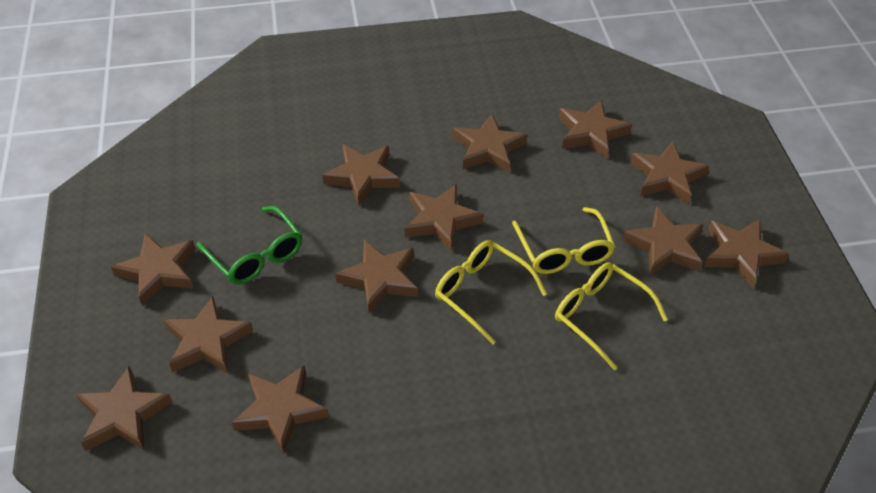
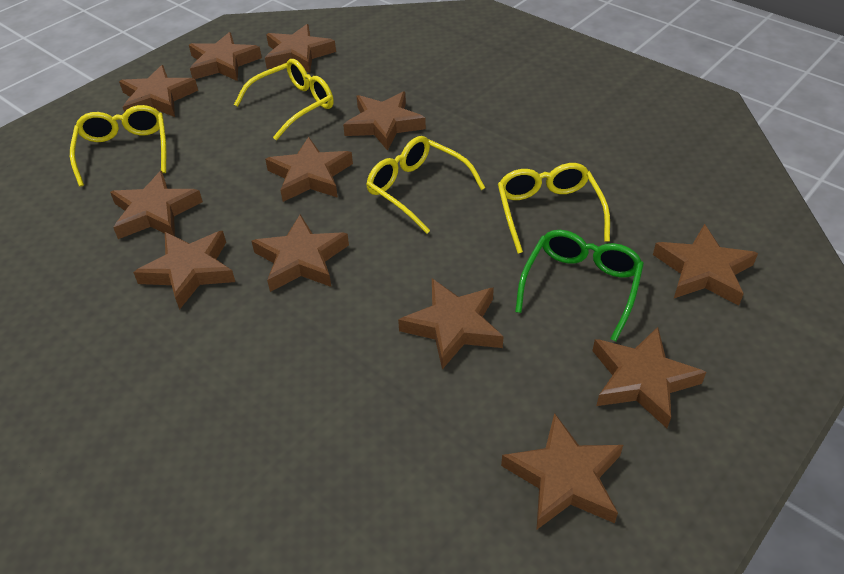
yellow glasses: 3 -> 4

